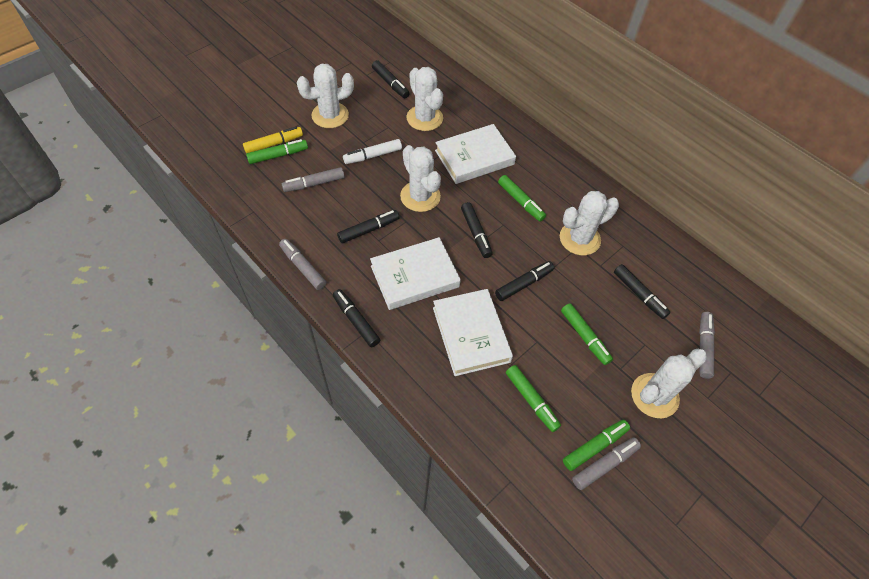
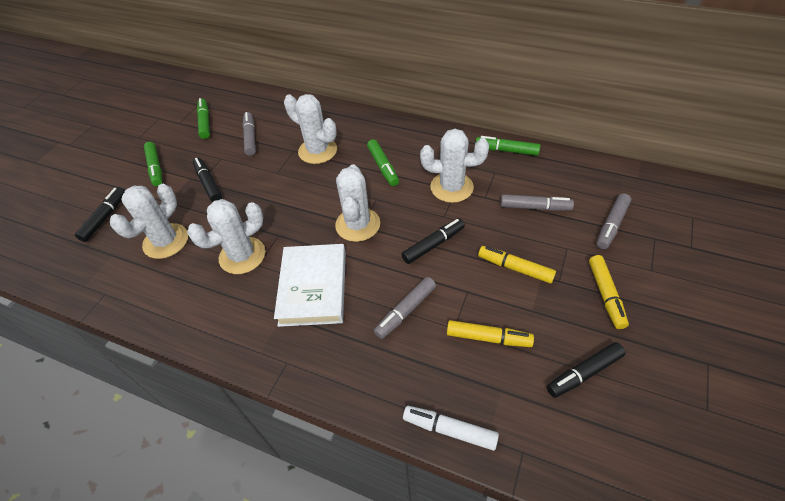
black marker: 6 -> 4
green marker: 5 -> 4
white book: 3 -> 1
yellow marker: 1 -> 3

